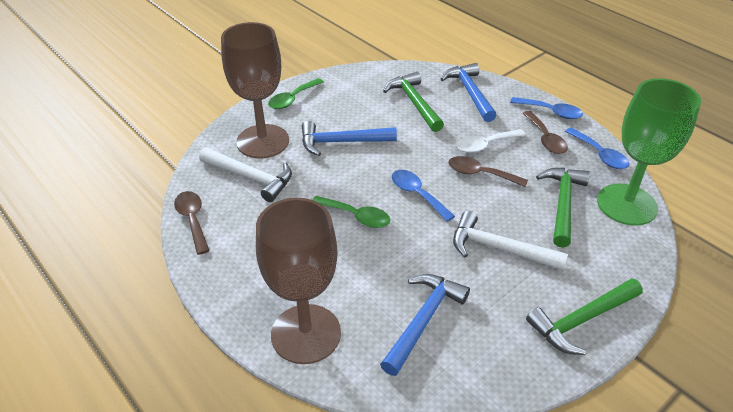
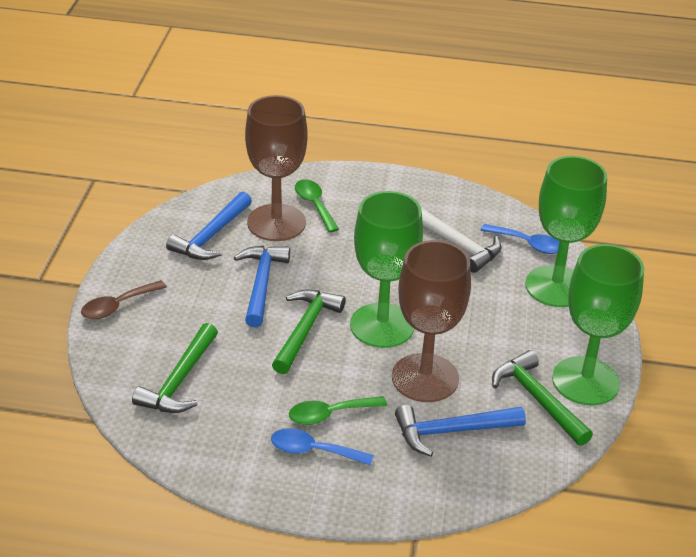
blue spoon: 3 -> 2
brown spoon: 3 -> 1
green goblet: 1 -> 3
white hammer: 2 -> 1
white spoon: 1 -> 0

